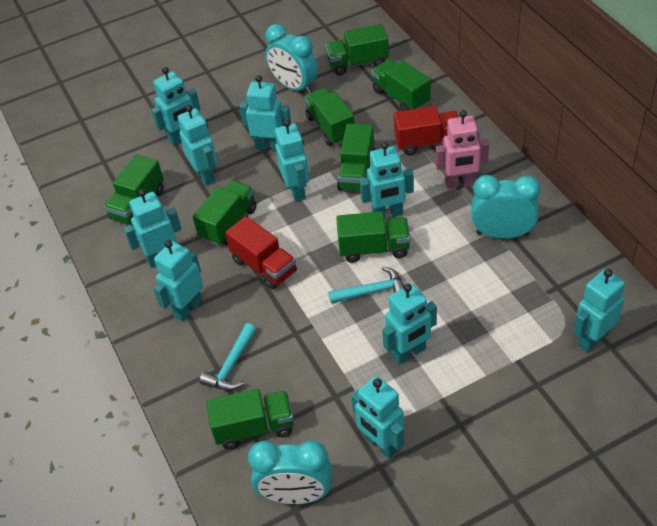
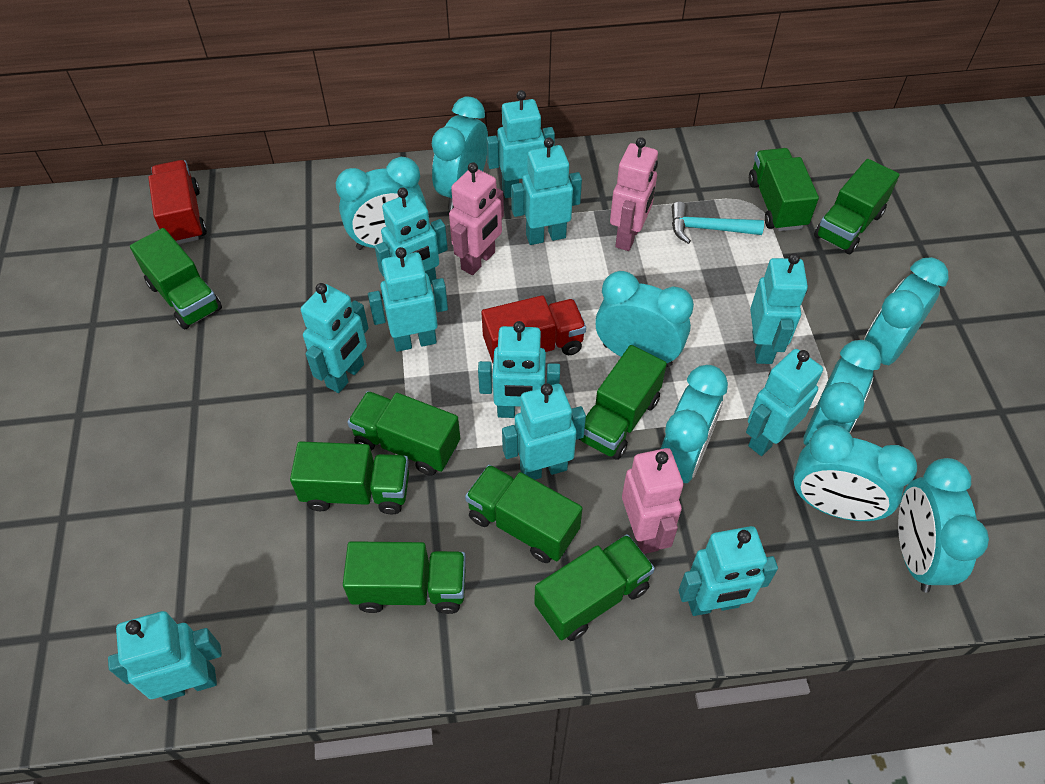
green truck: 8 -> 9
pink robot: 1 -> 3
turquoise clock: 3 -> 8
turquoise hammer: 2 -> 1
turquoise robot: 10 -> 11

